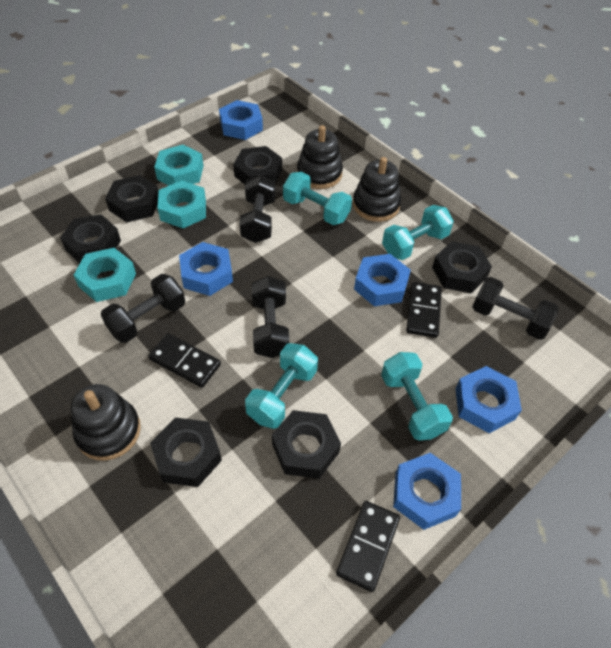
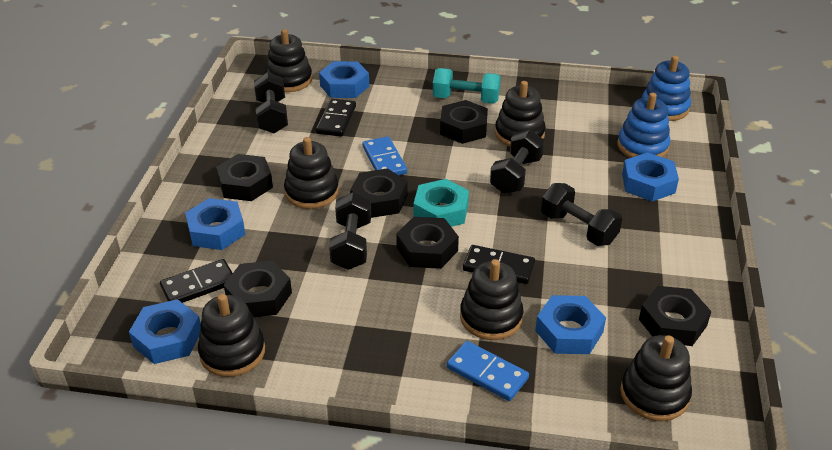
black stacking toy: 3 -> 6
blue domino: 0 -> 2
blue stacking toy: 0 -> 2
turquoise dumbbell: 4 -> 1
turquoise nut: 3 -> 1

